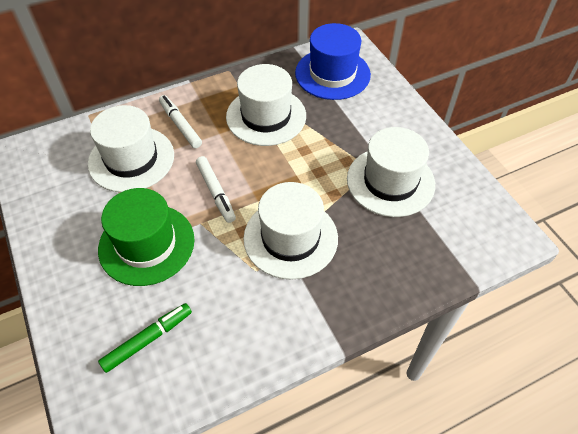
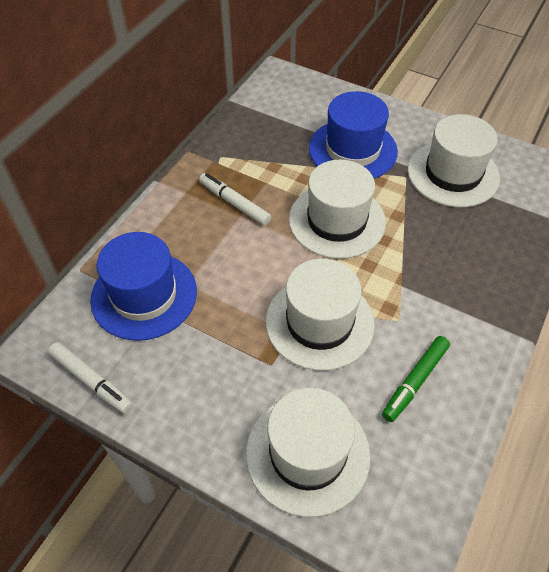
blue hat: 1 -> 2
green hat: 1 -> 0

